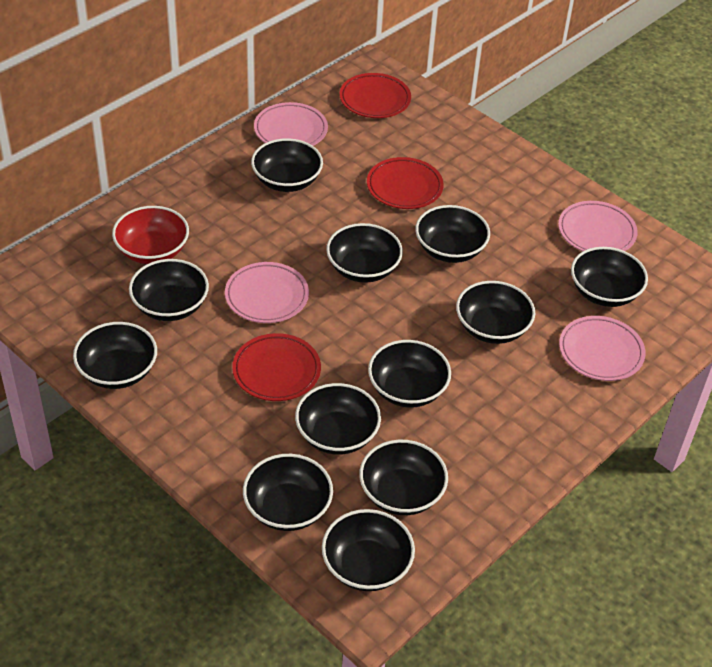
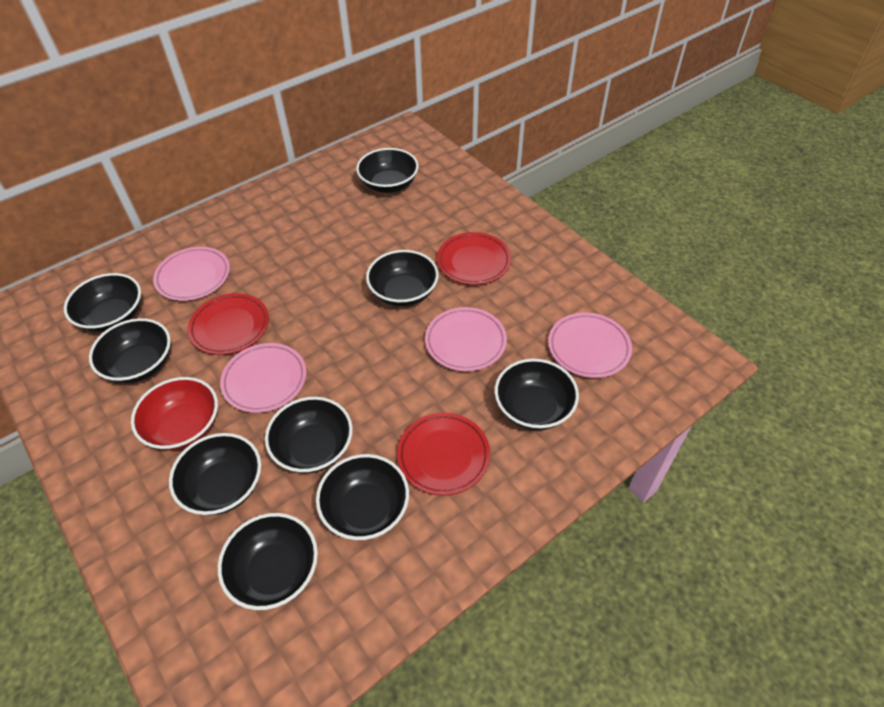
black bowl: 12 -> 9

